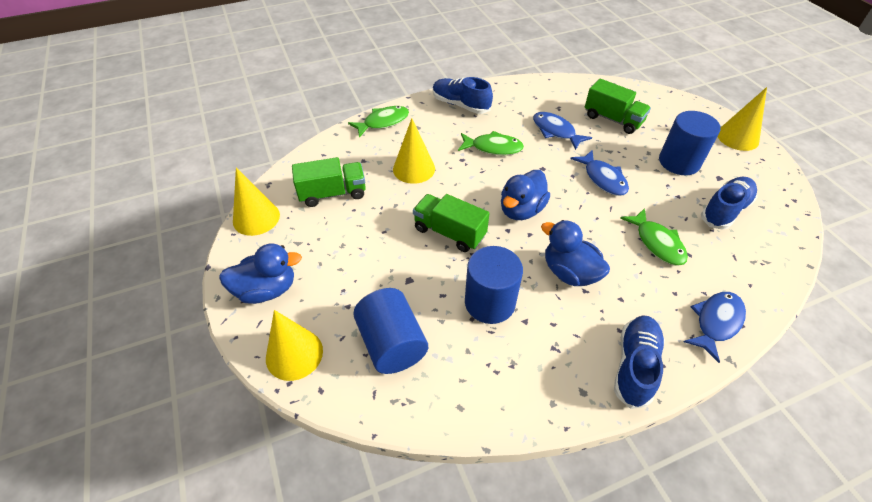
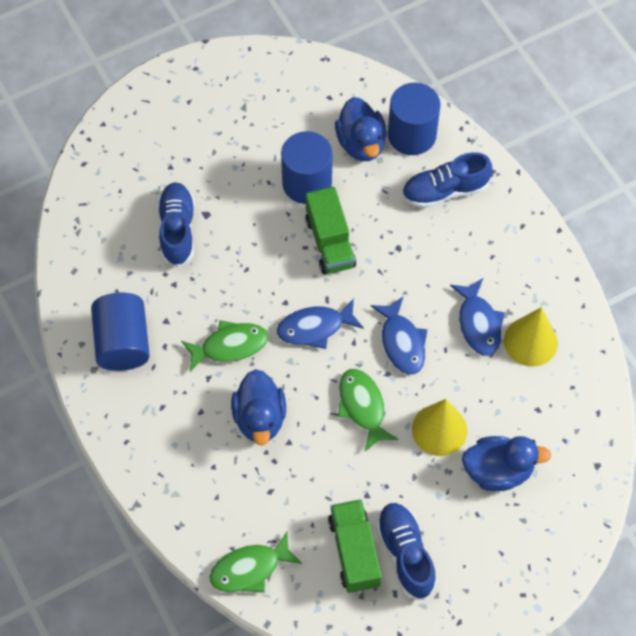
green truck: 3 -> 2
yellow cone: 4 -> 2

